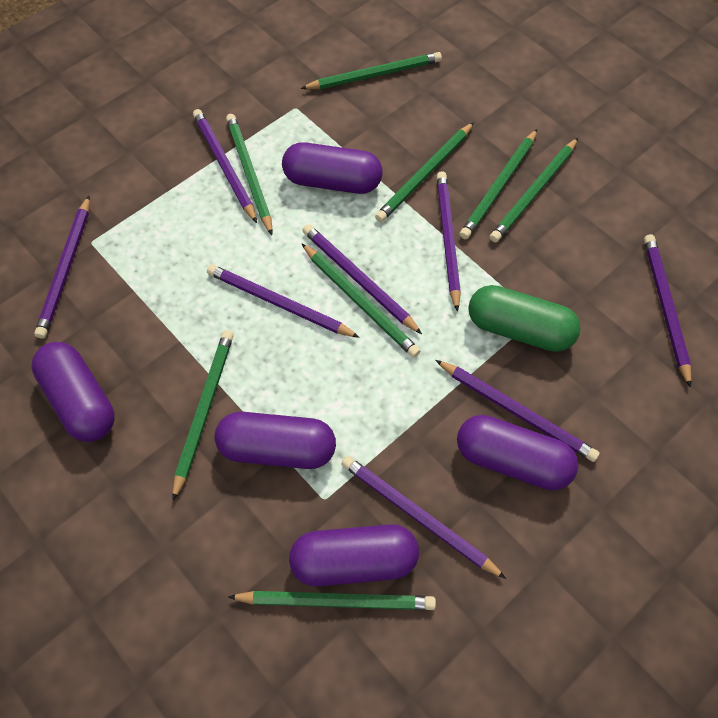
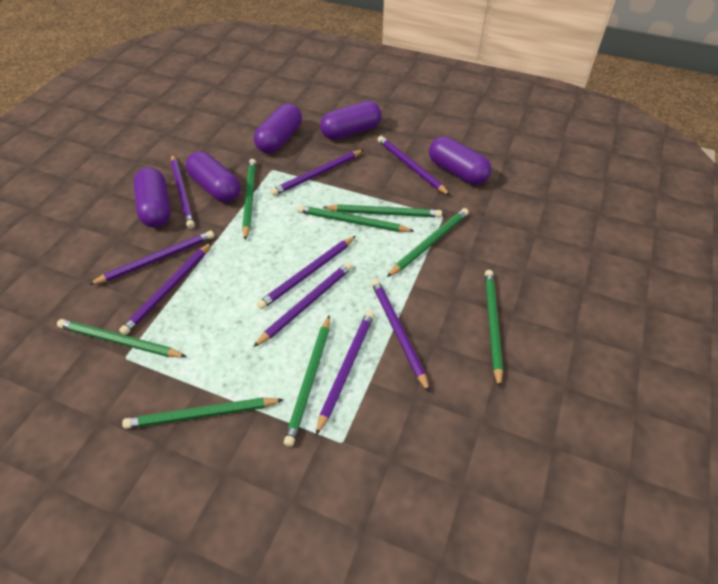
green capsule: 1 -> 0
purple pencil: 8 -> 9

